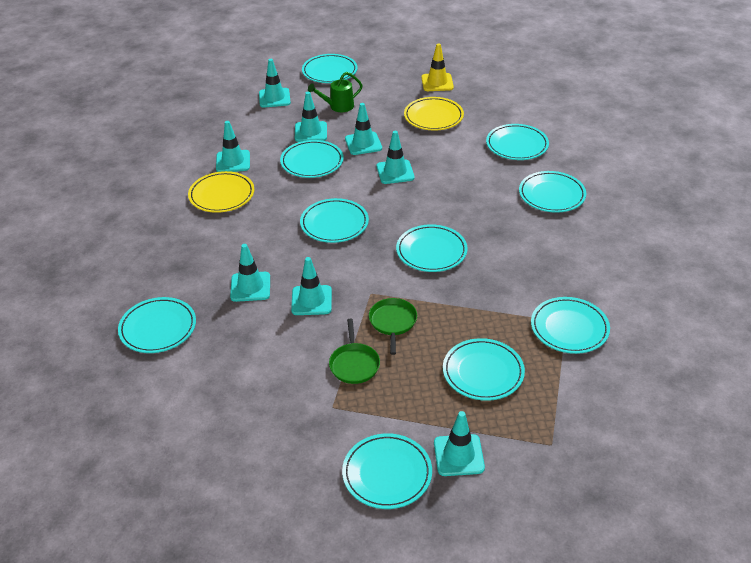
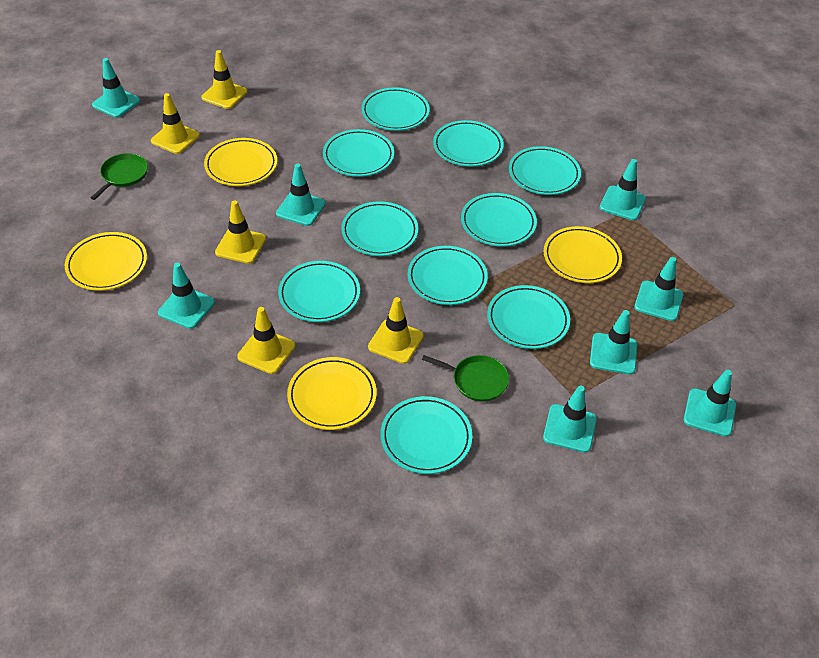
green watering can: 1 -> 0
yellow plate: 2 -> 4
yellow traffic cone: 1 -> 5

